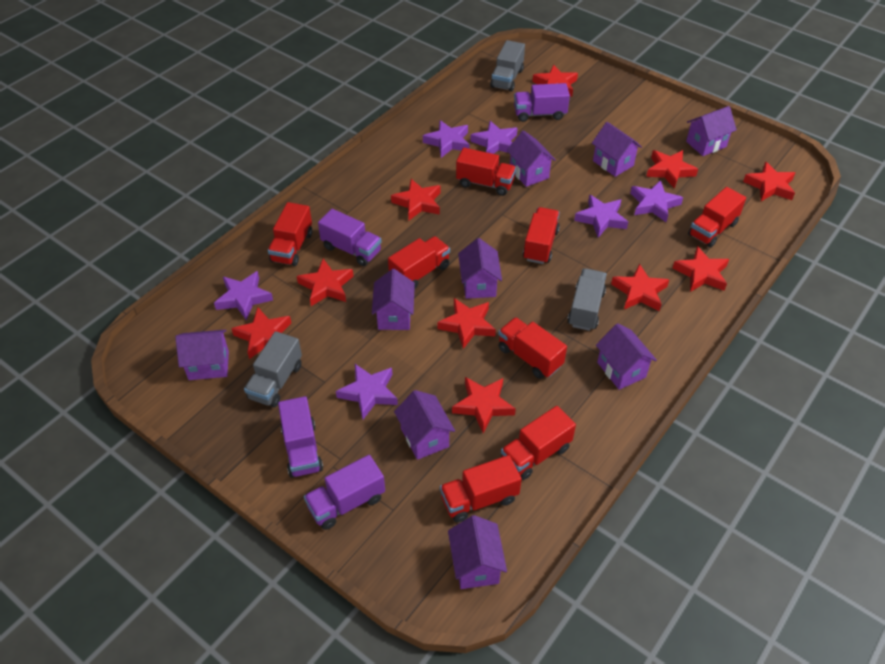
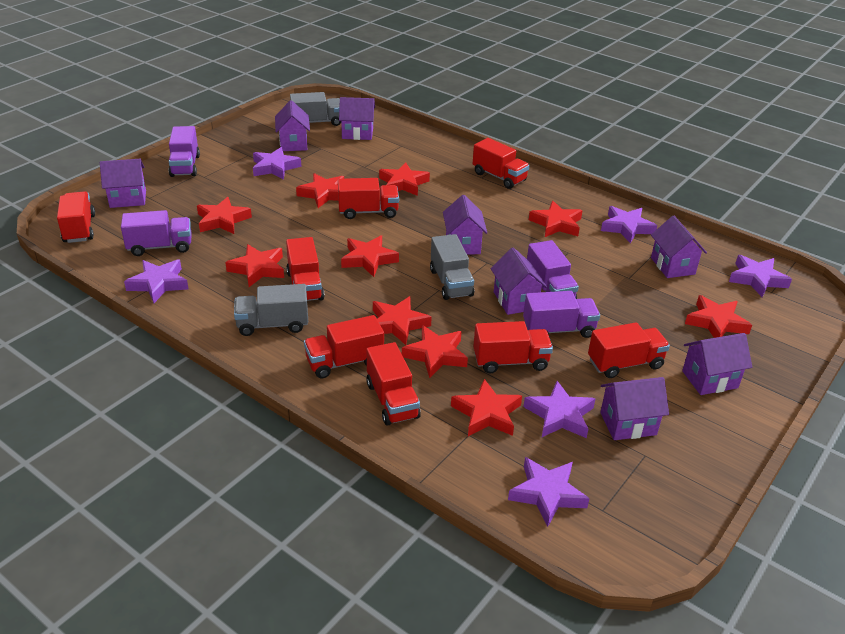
purple house: 9 -> 8

